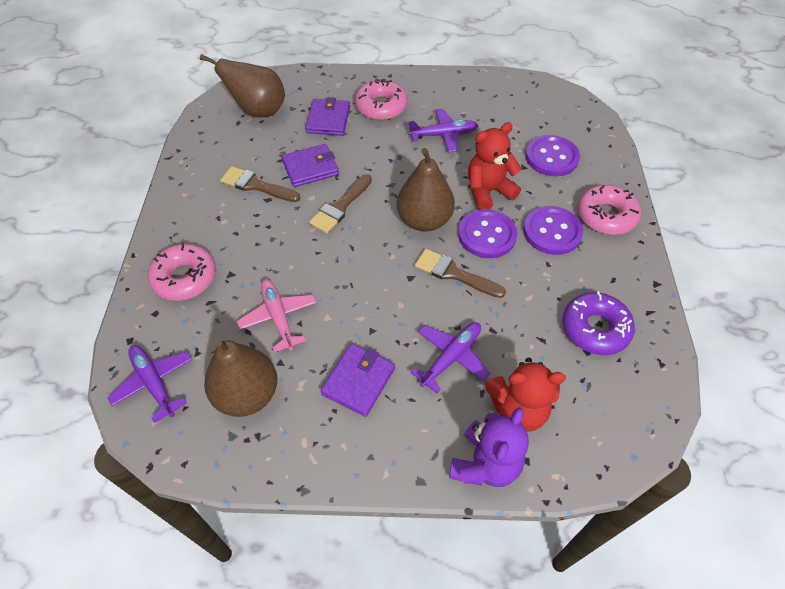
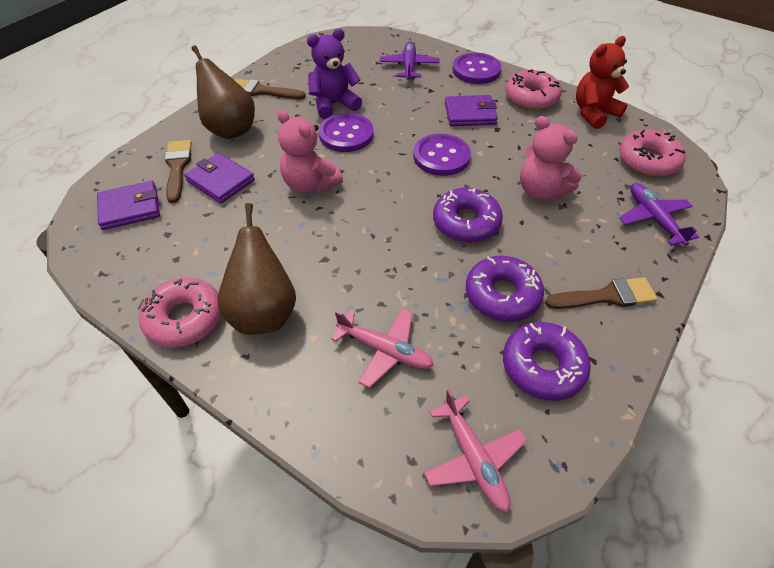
brown pear: 3 -> 2
pink plane: 1 -> 2
pink teddy bear: 0 -> 2
purple donut: 1 -> 3
purple plane: 3 -> 2
red teddy bear: 2 -> 1

